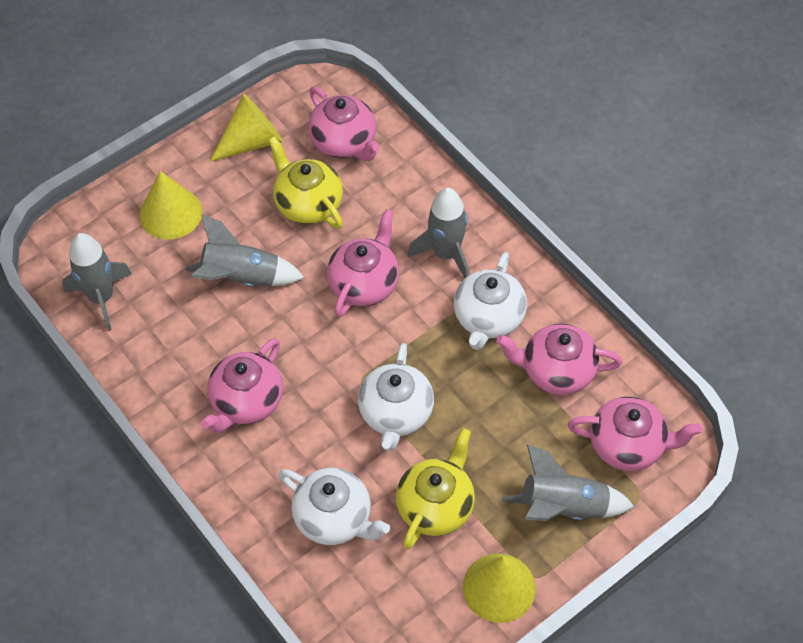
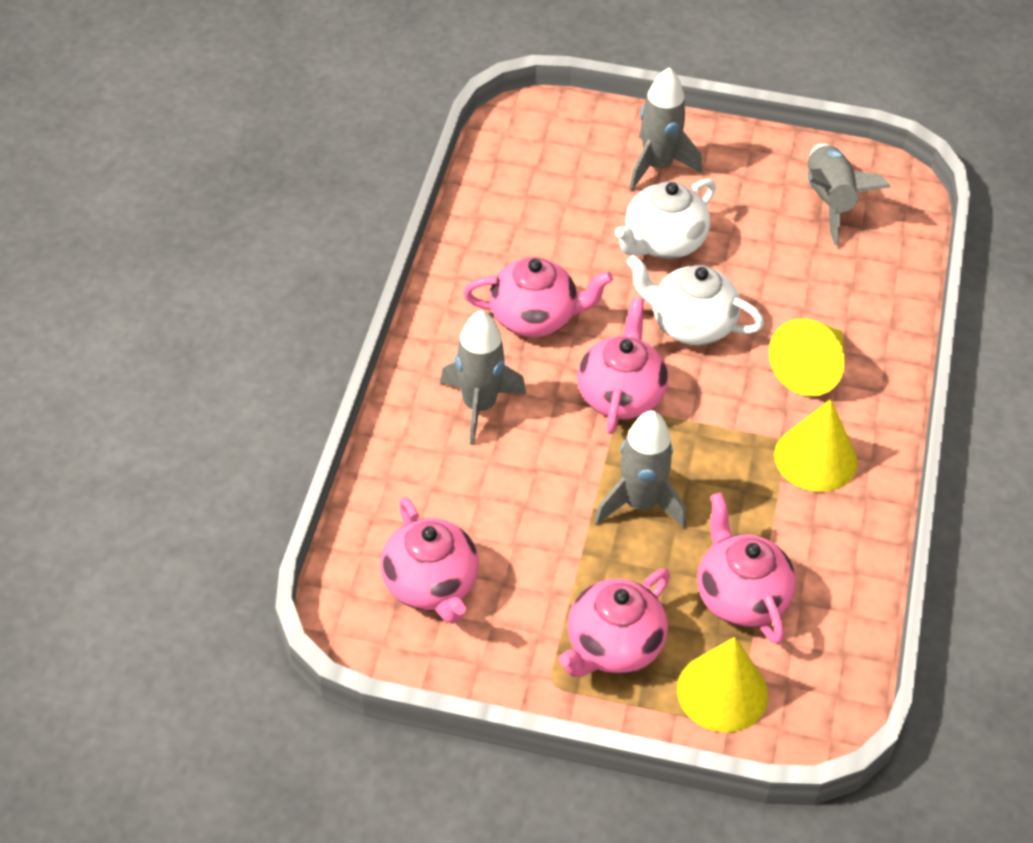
white teapot: 3 -> 2
yellow teapot: 2 -> 0

